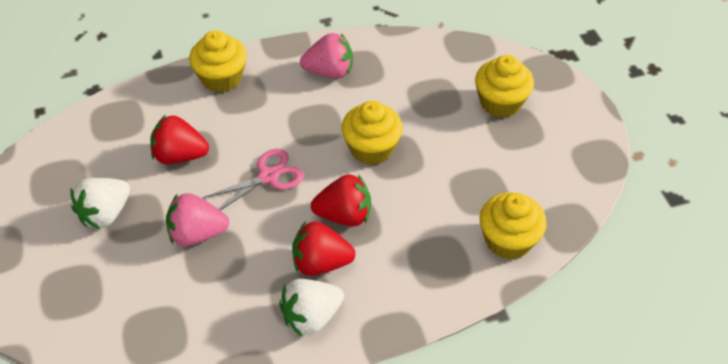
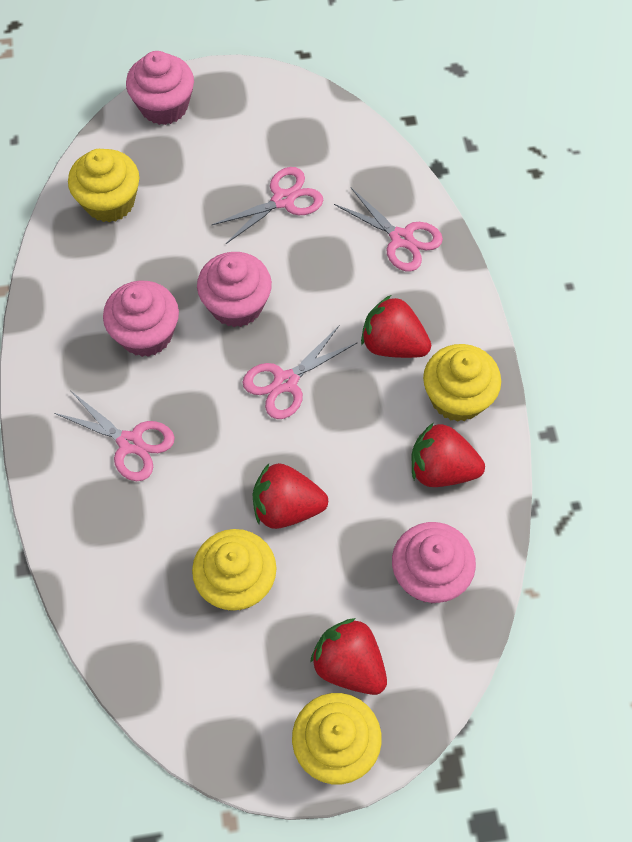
pink cupcake: 0 -> 4
pink scissors: 1 -> 4
pink strawberry: 2 -> 0
red strawberry: 3 -> 4
white strawberry: 2 -> 0

